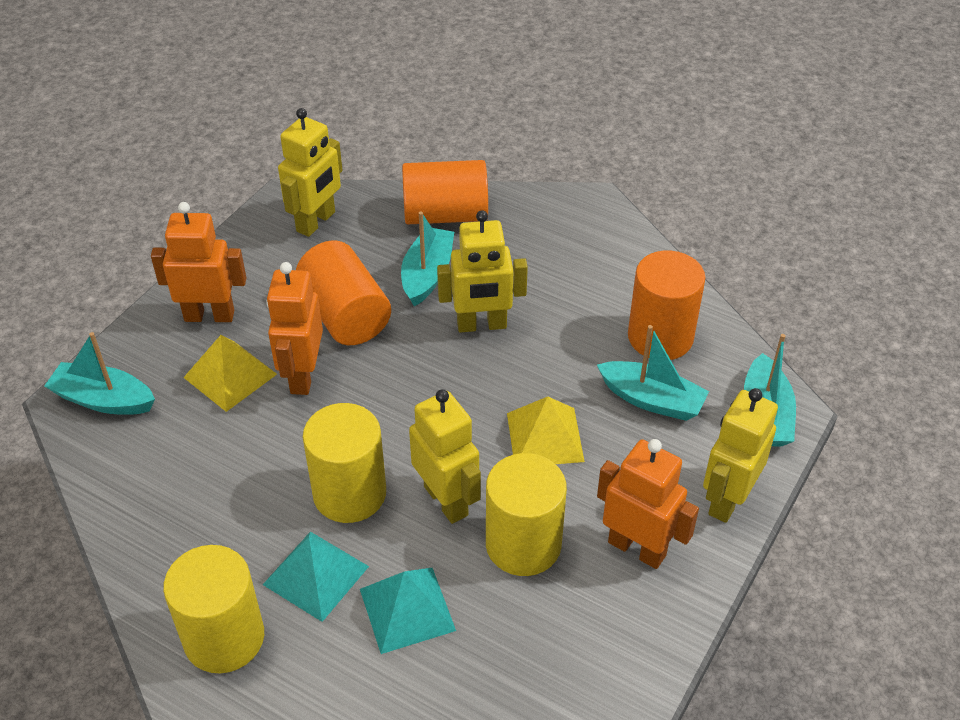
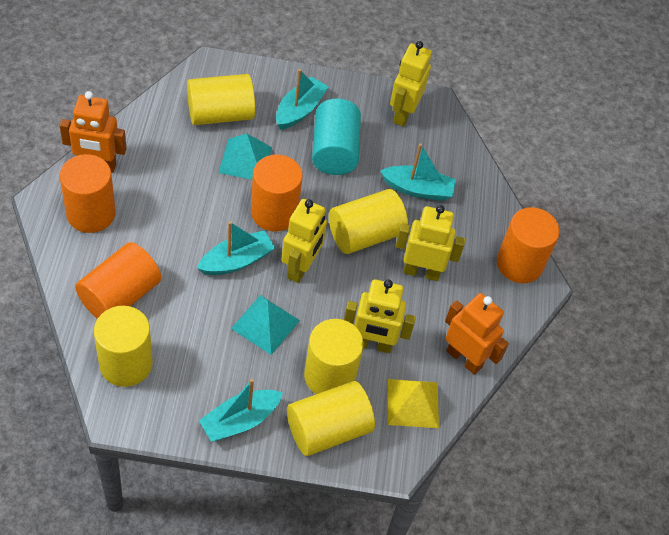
orange cylinder: 3 -> 4
orange robot: 3 -> 2
turquoise cylinder: 0 -> 1
yellow cylinder: 3 -> 5
yellow pyramid: 2 -> 1

